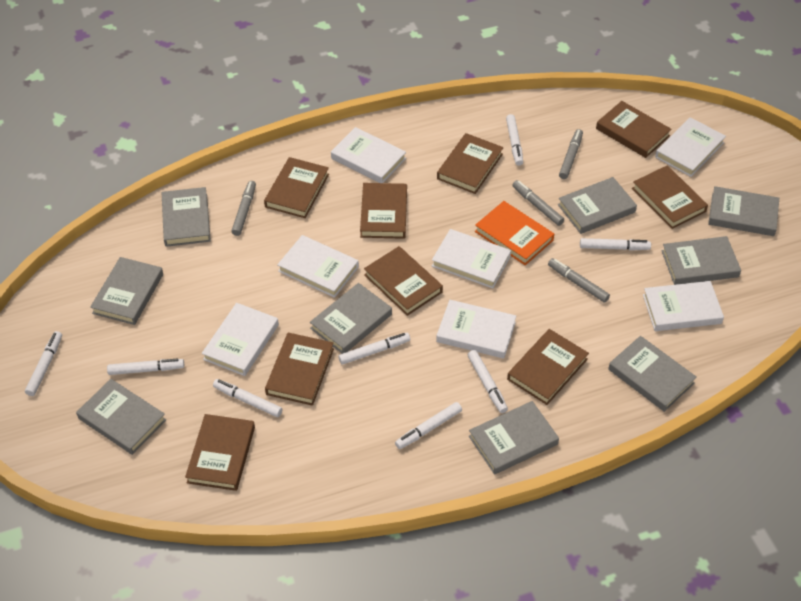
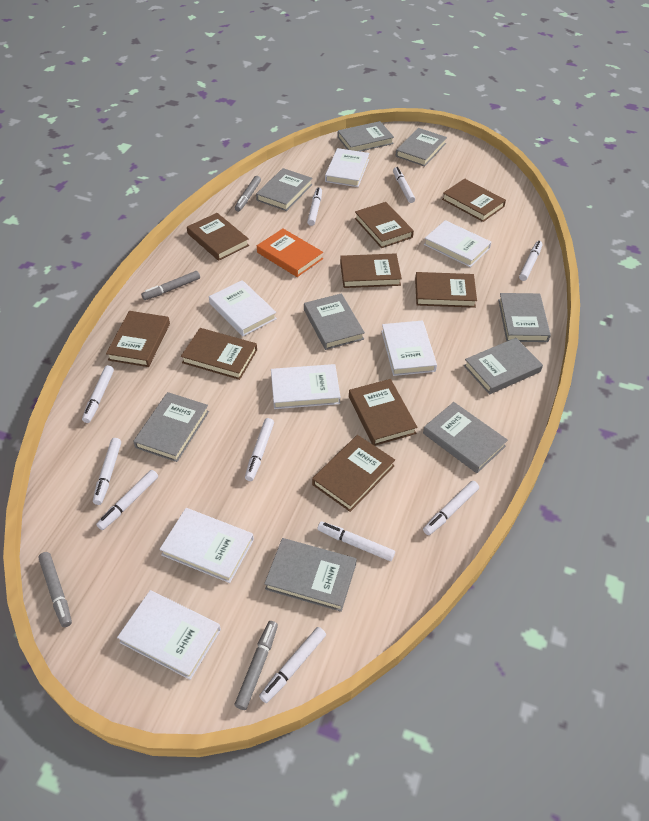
white marker: 8 -> 10

